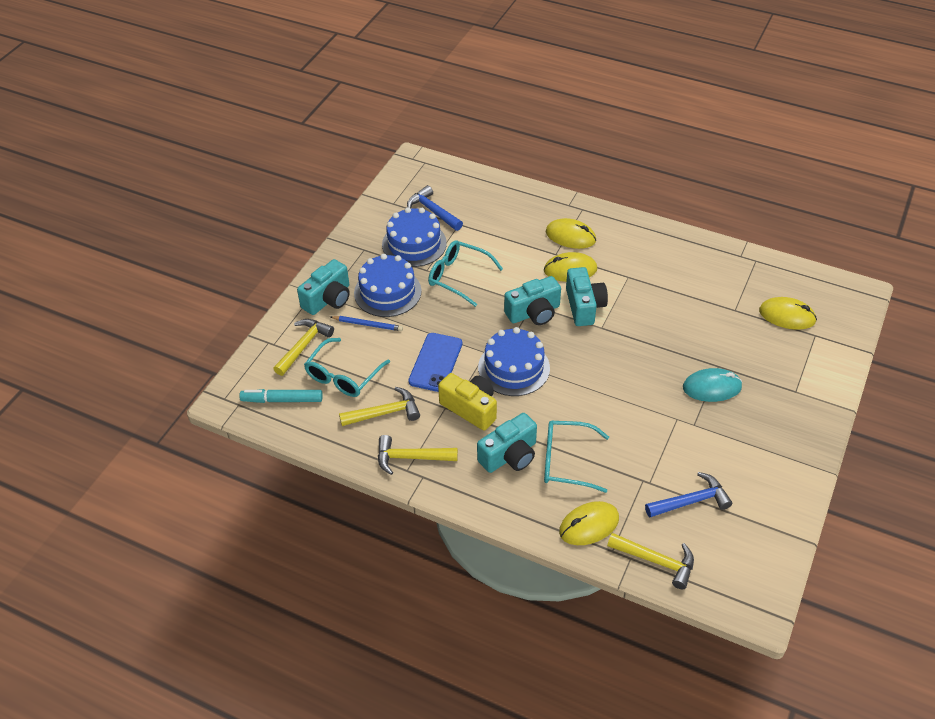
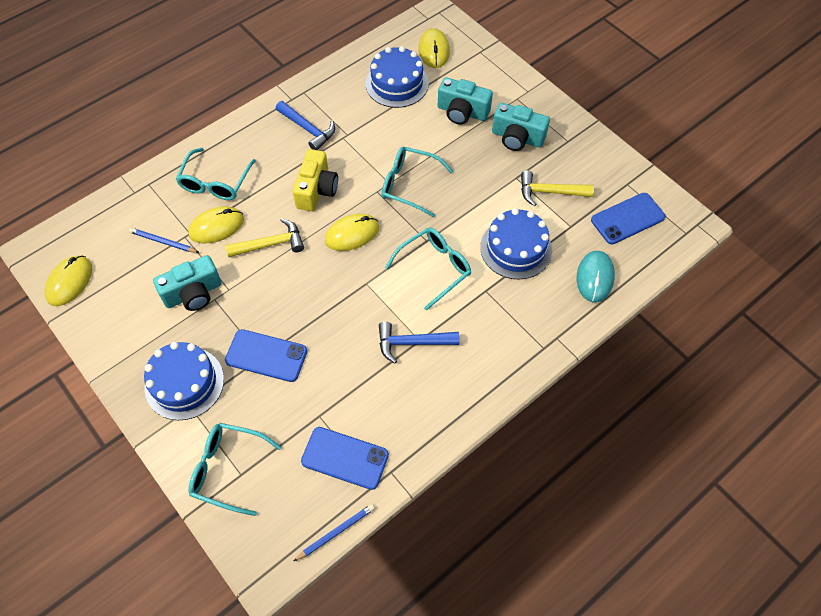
blue pencil: 1 -> 2
blue phone: 1 -> 3
turquoise camera: 4 -> 3
turquoise glasses: 3 -> 4
turquoise marker: 1 -> 0
yellow hammer: 4 -> 2

